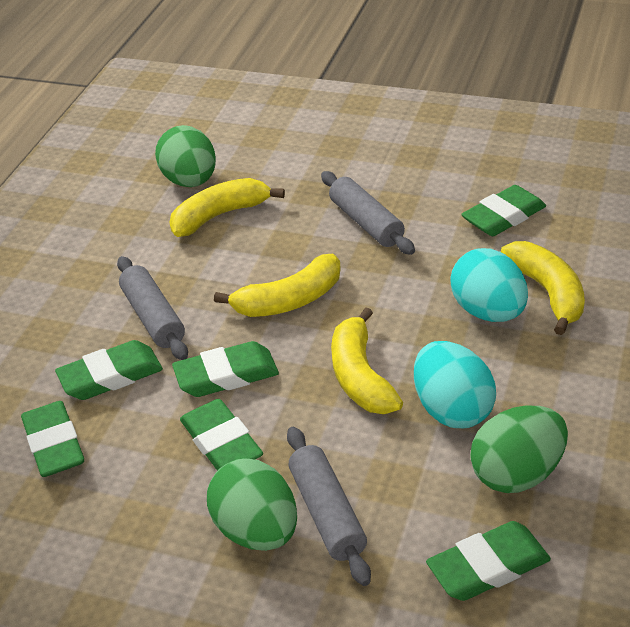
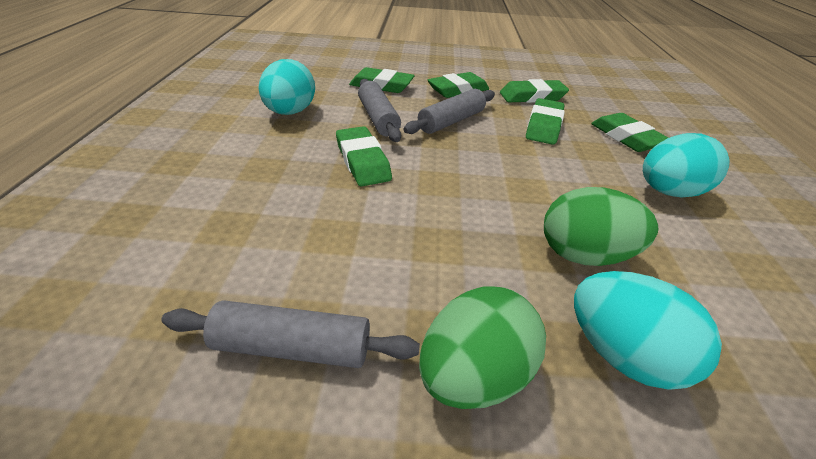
green egg: 3 -> 2
turquoise egg: 2 -> 3
yellow banana: 4 -> 0

